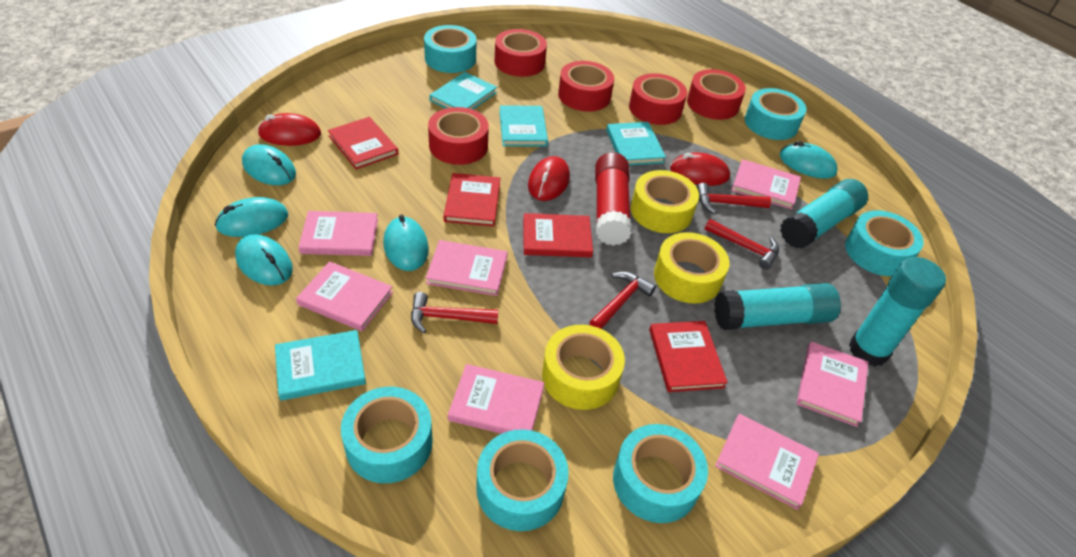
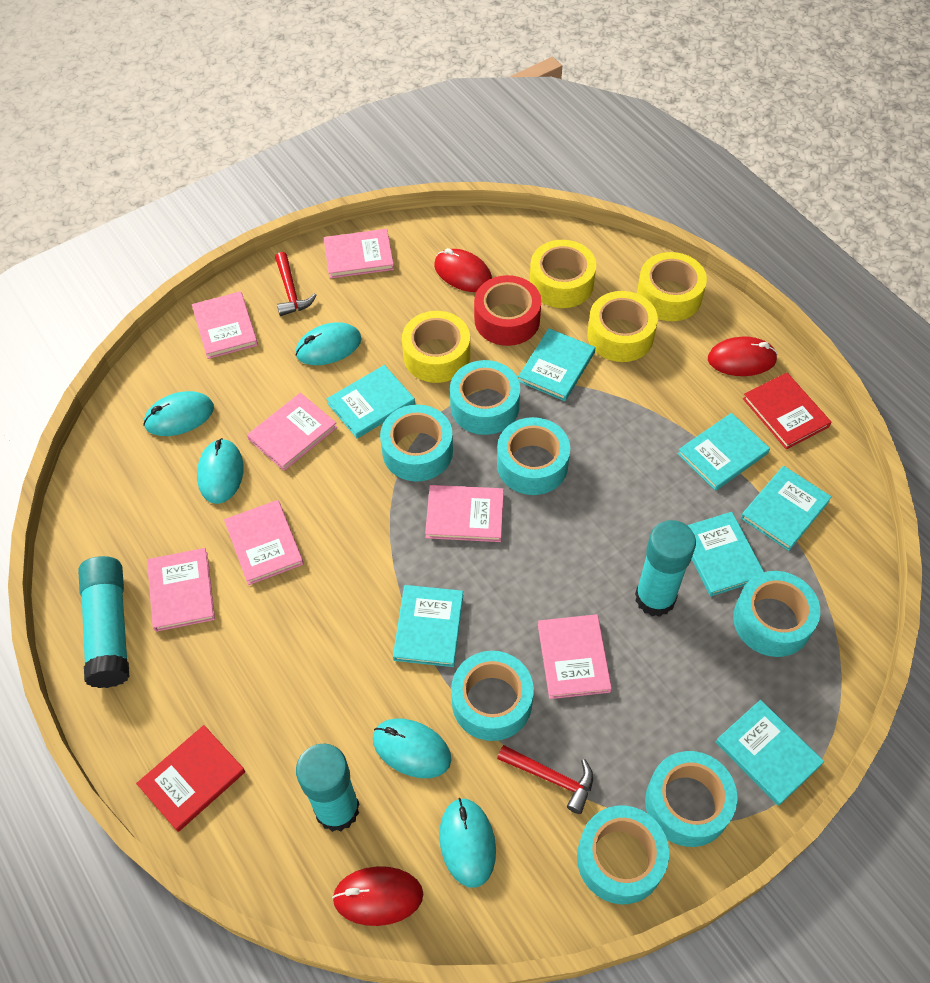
red book: 4 -> 2
red glue stick: 1 -> 0
red hammer: 4 -> 2
red tape: 5 -> 1
turquoise book: 4 -> 7
turquoise tape: 6 -> 7
yellow tape: 3 -> 4

